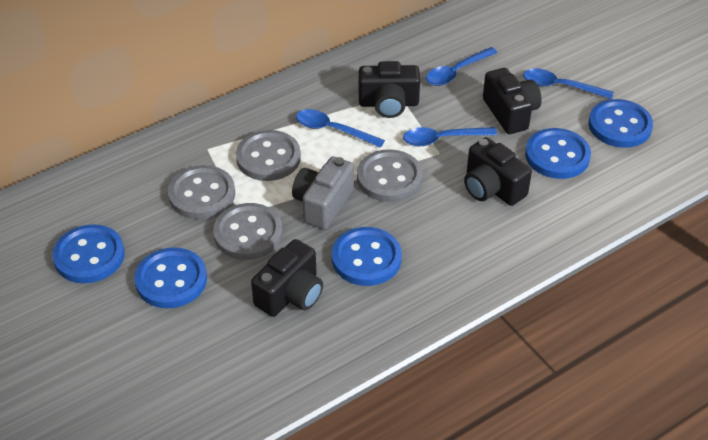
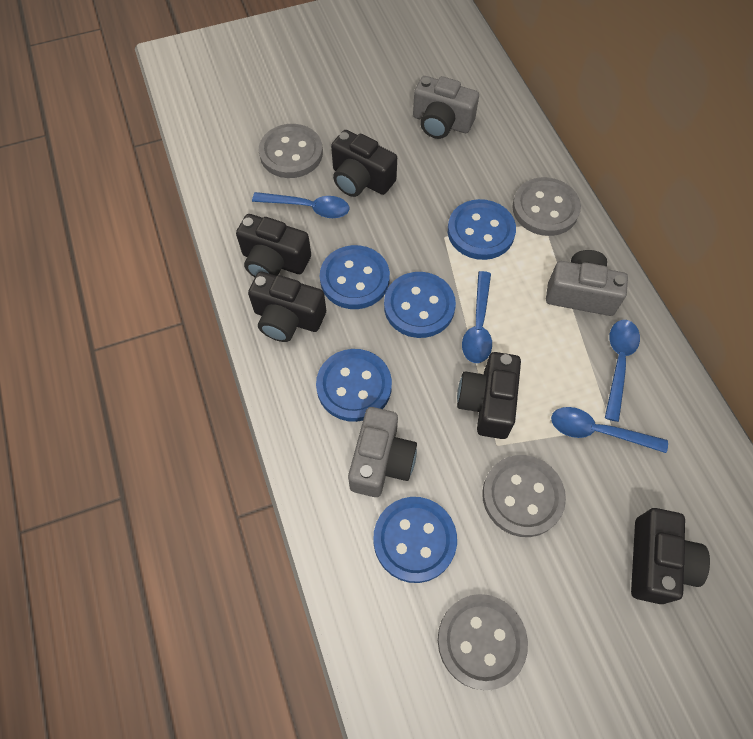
black camera: 4 -> 5
grey camera: 1 -> 3

